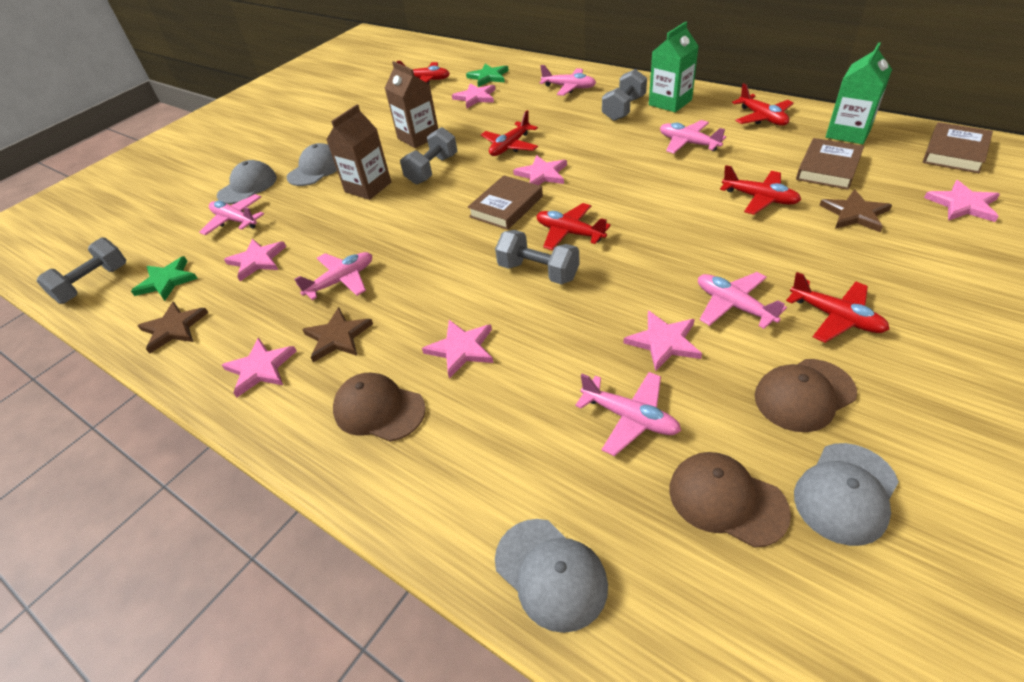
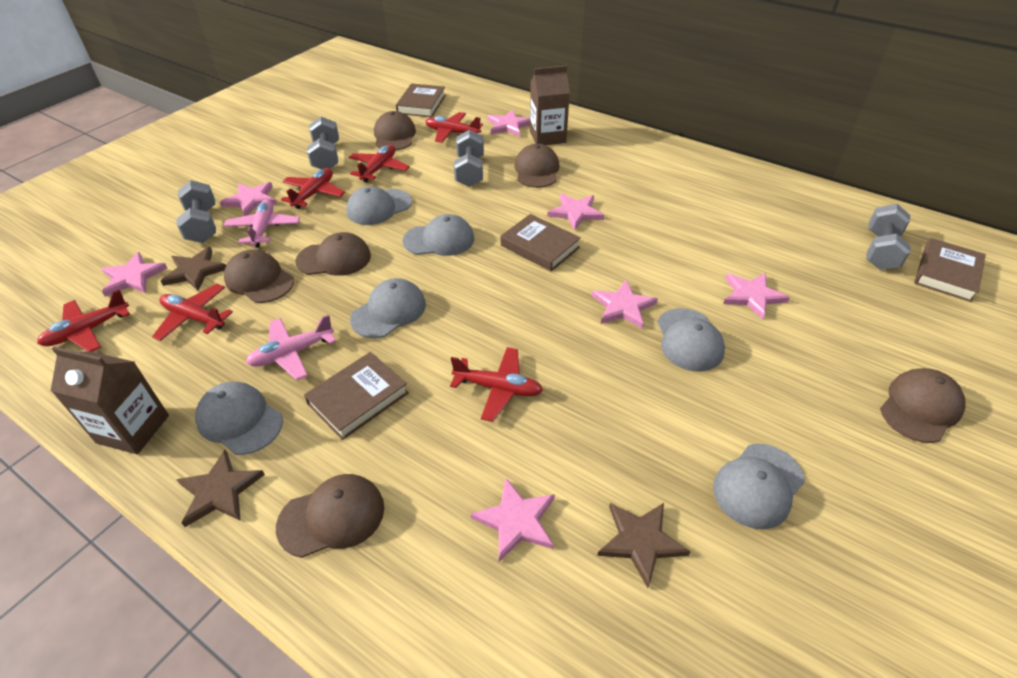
brown book: 3 -> 4
brown cap: 3 -> 6
green carton: 2 -> 0
green star: 2 -> 0
grey cap: 4 -> 6
pink plane: 6 -> 2

